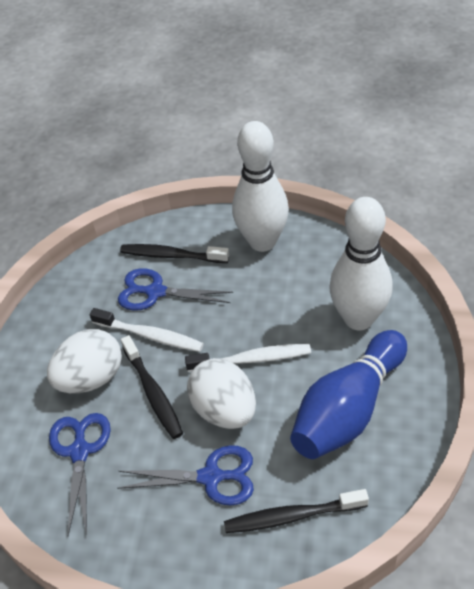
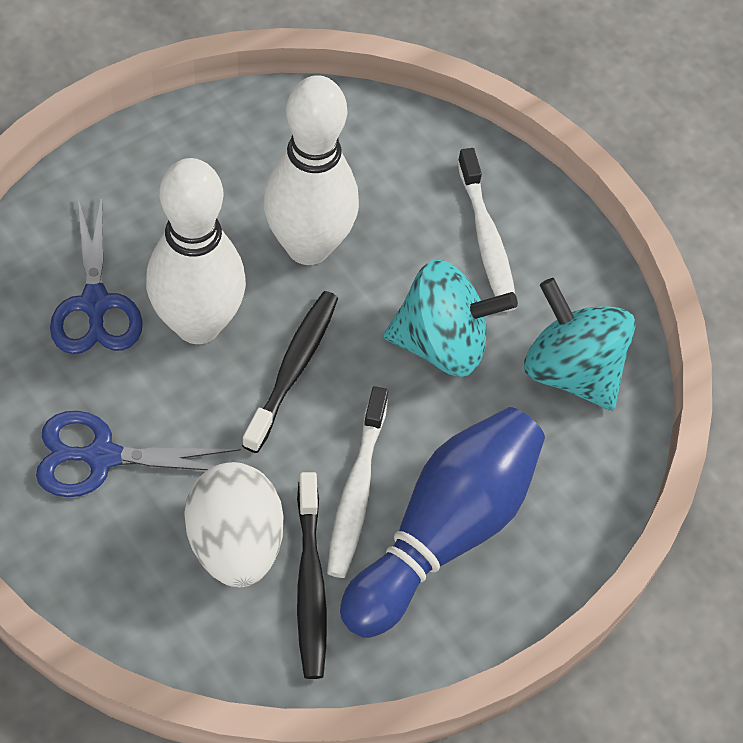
black toothbrush: 3 -> 2
blue scissors: 3 -> 2
turquoise spinning top: 0 -> 2
white egg: 2 -> 1

